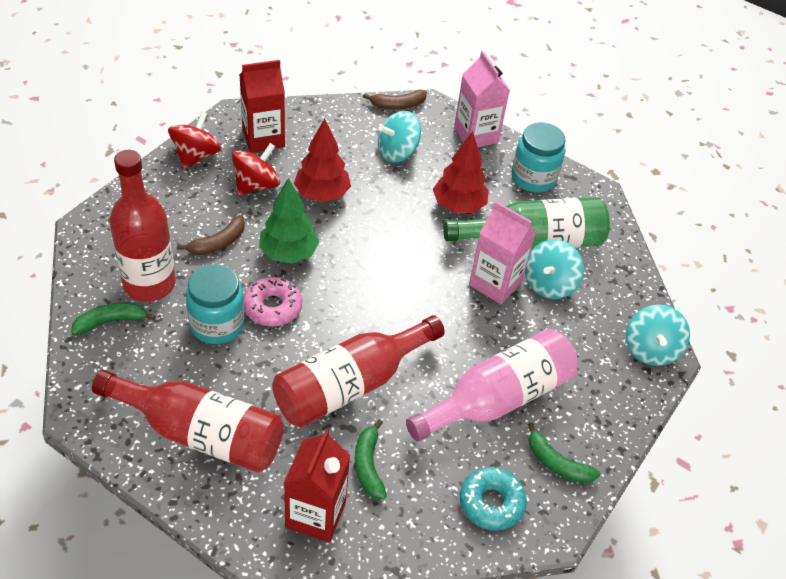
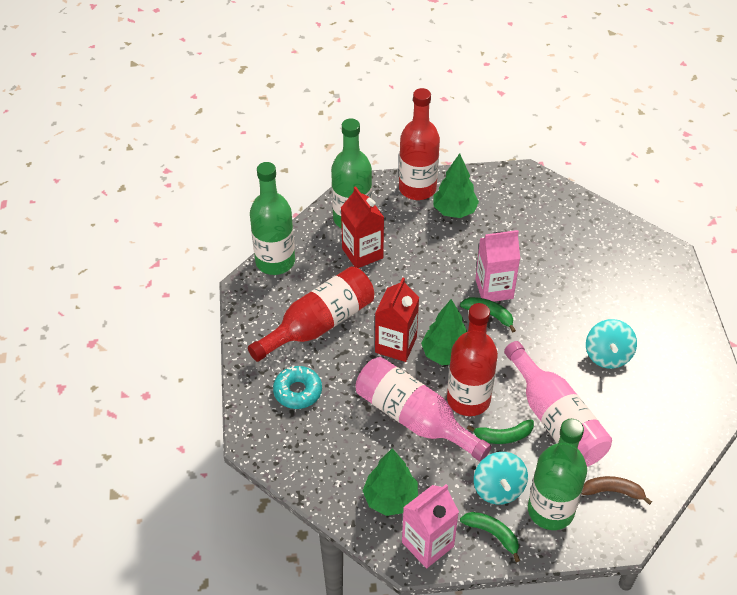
brown banana: 2 -> 1
green bottle: 1 -> 3
green tree: 1 -> 3
pink bottle: 1 -> 2
pink donut: 1 -> 0
red spinning top: 2 -> 0
red tree: 2 -> 0
turquoise jar: 2 -> 0
turquoise spinning top: 3 -> 2

